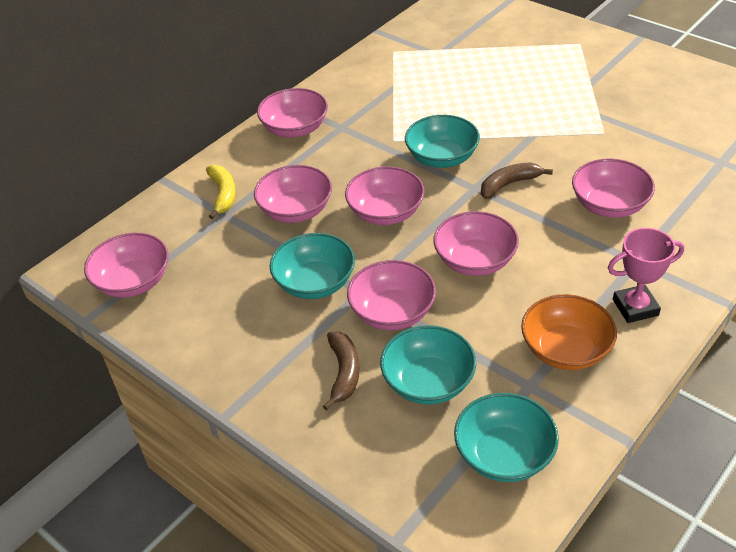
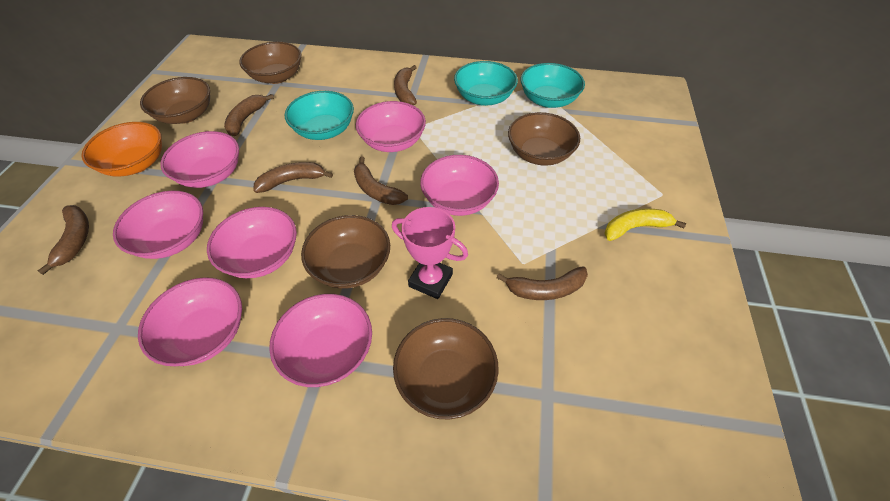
brown banana: 2 -> 6
brown bowl: 0 -> 5
turquoise bowl: 4 -> 3

